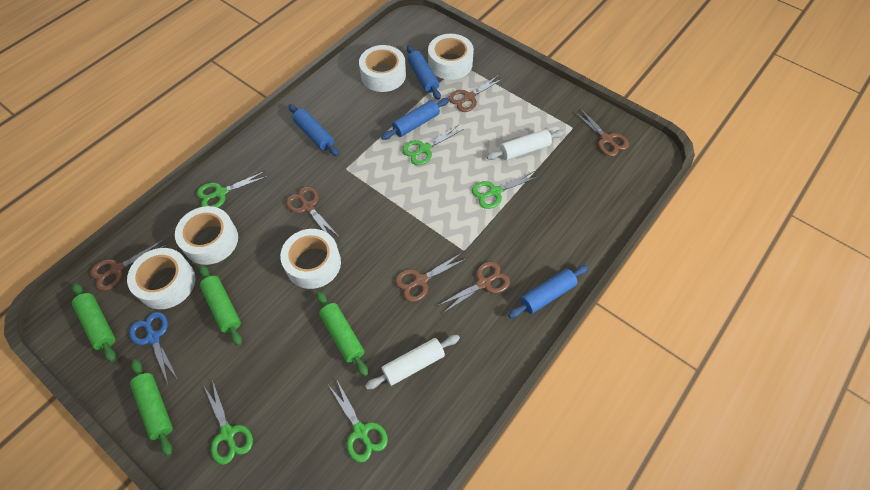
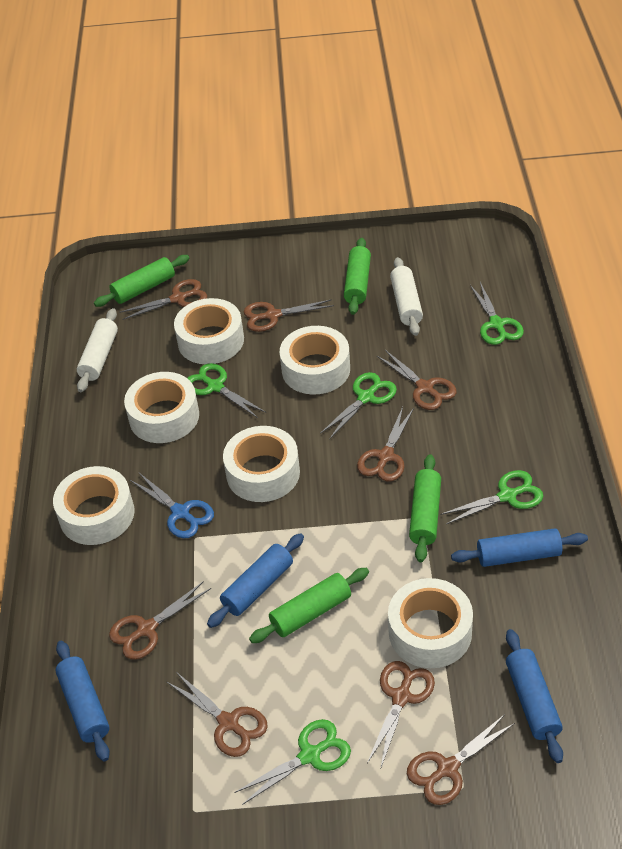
brown scissors: 6 -> 8
white tape: 5 -> 6

